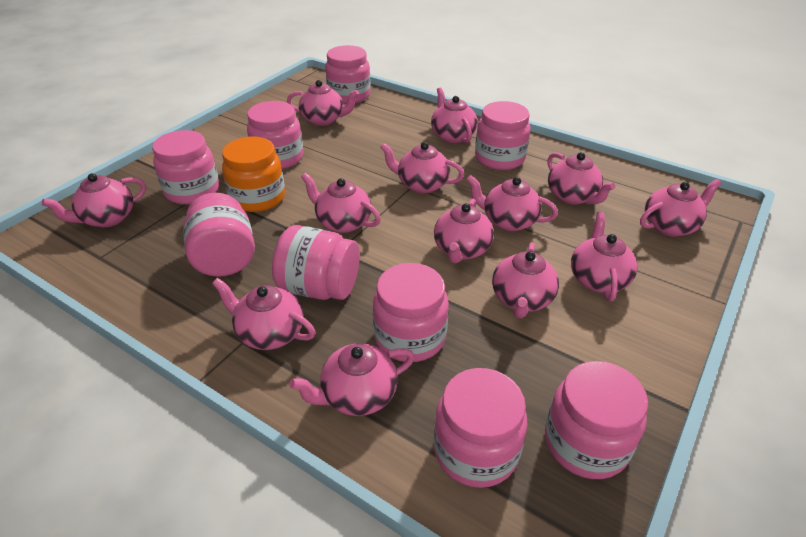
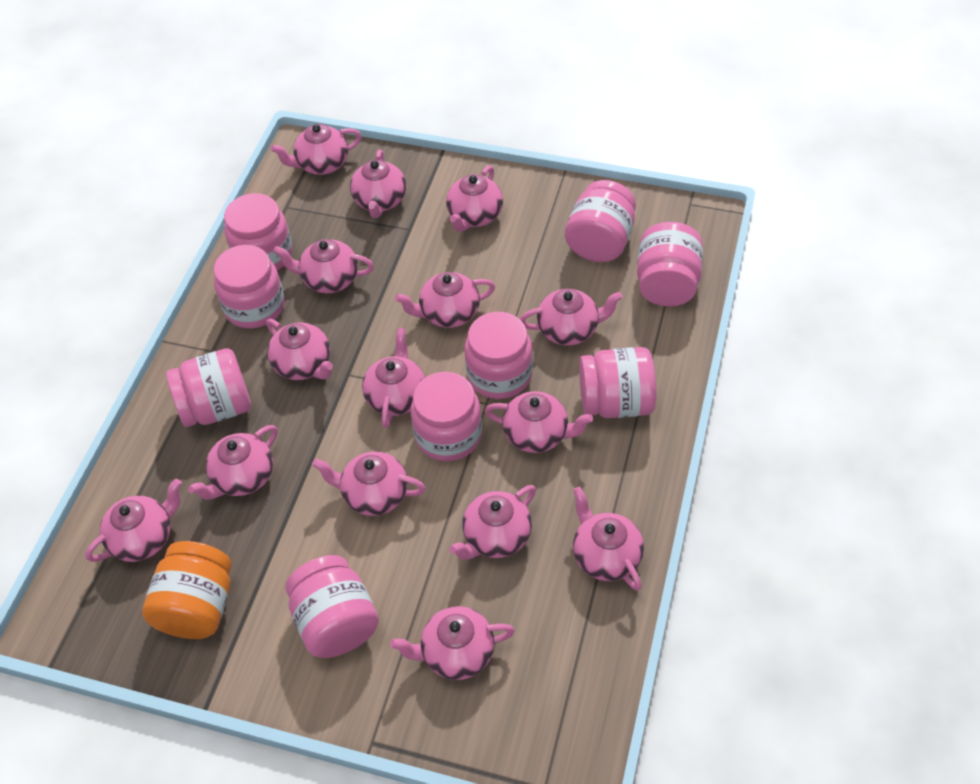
pink teapot: 13 -> 15

